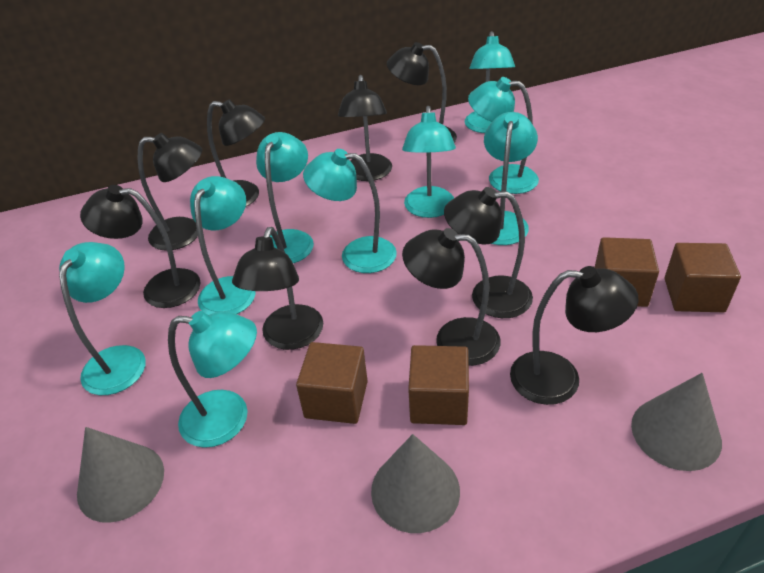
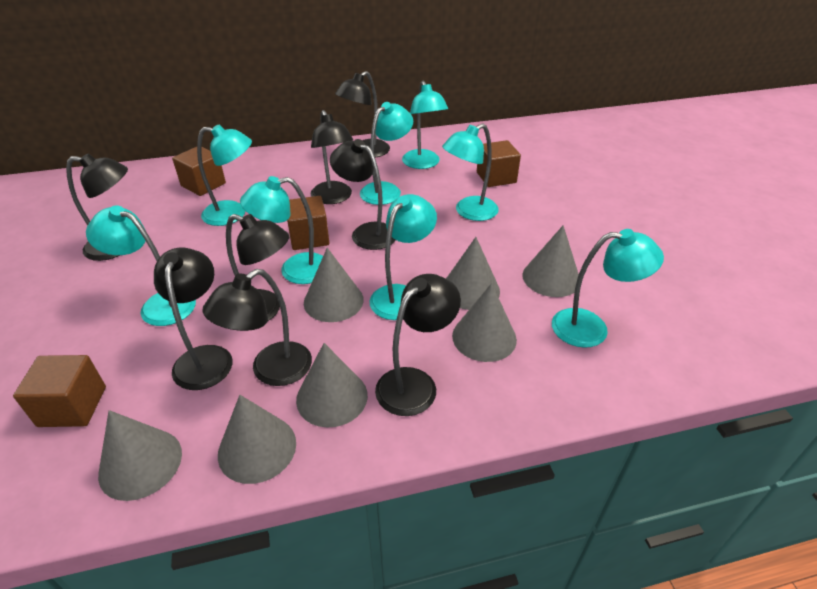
black lamp: 9 -> 8
grey cone: 3 -> 7
turquoise lamp: 9 -> 8

